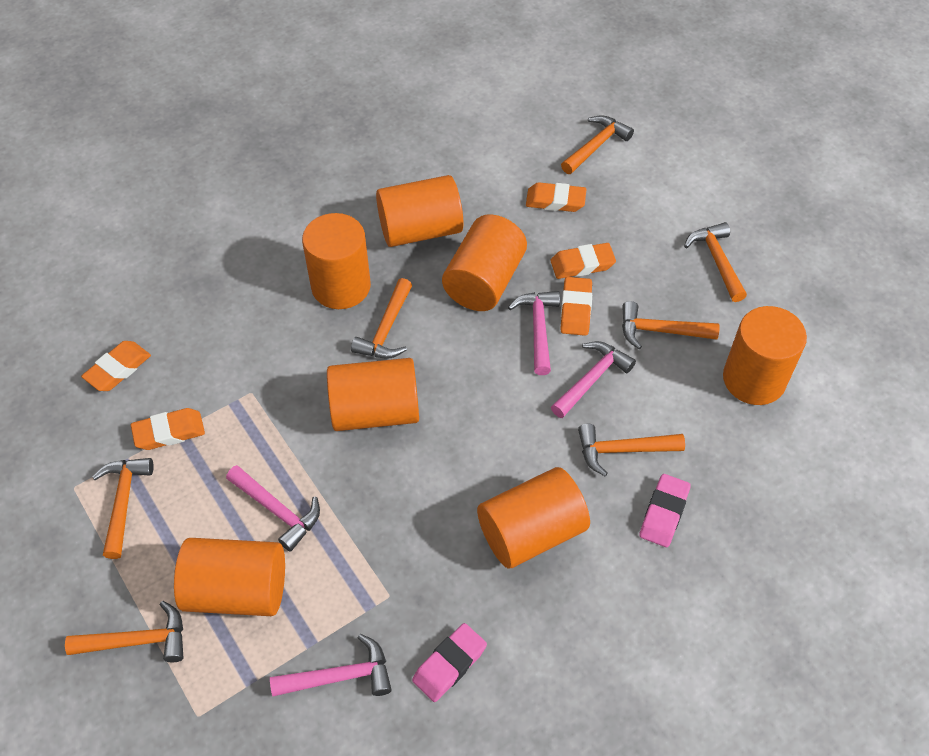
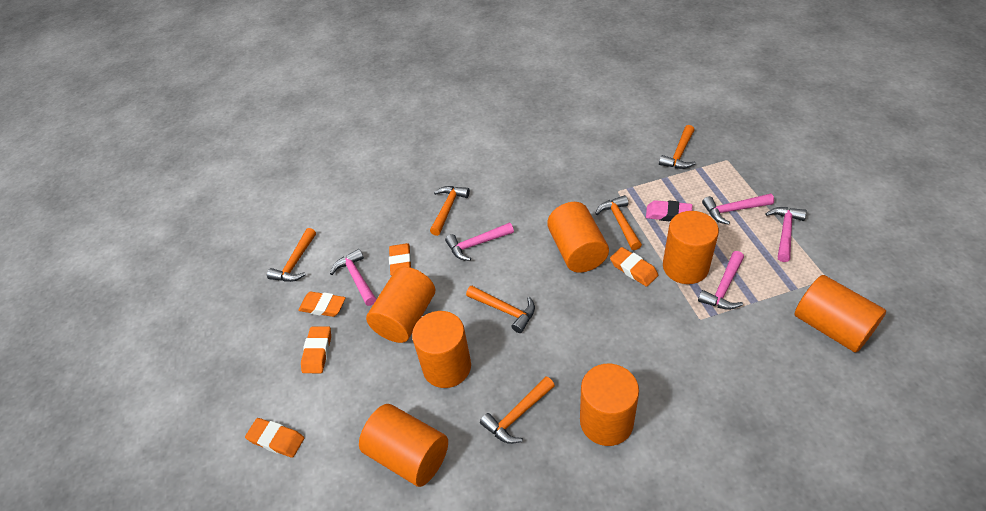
orange hammer: 7 -> 6
pink eraser: 2 -> 1
pink hammer: 4 -> 5

